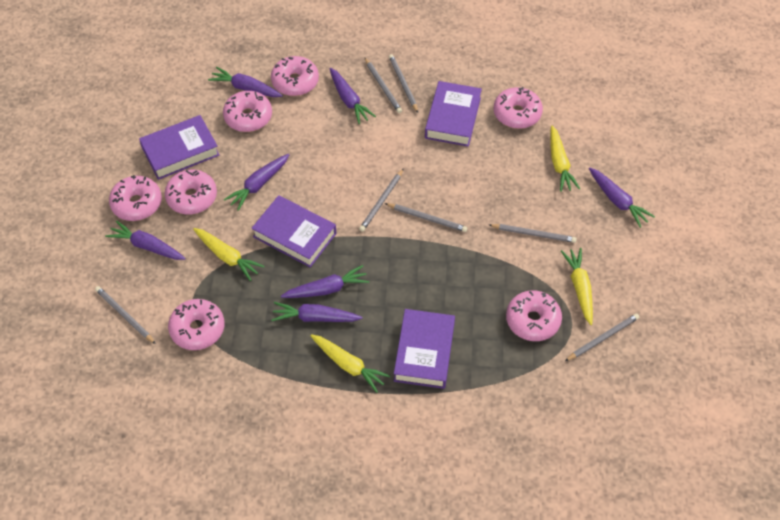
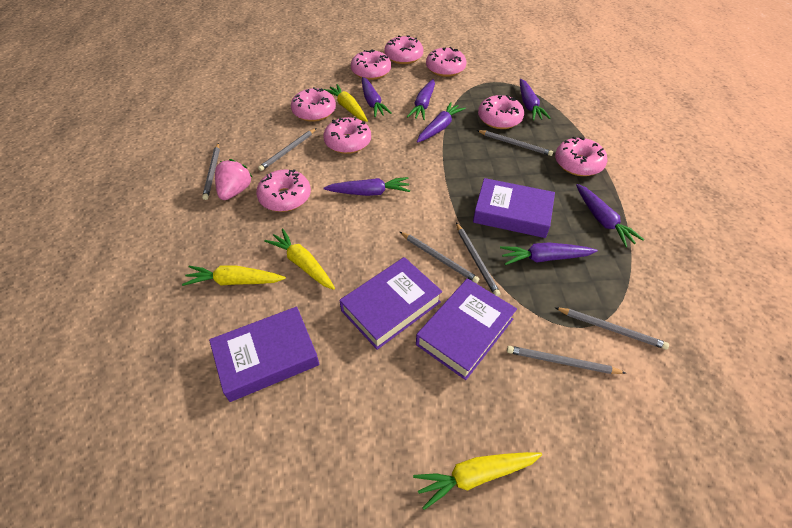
pink donut: 7 -> 8
pink strawberry: 0 -> 1

